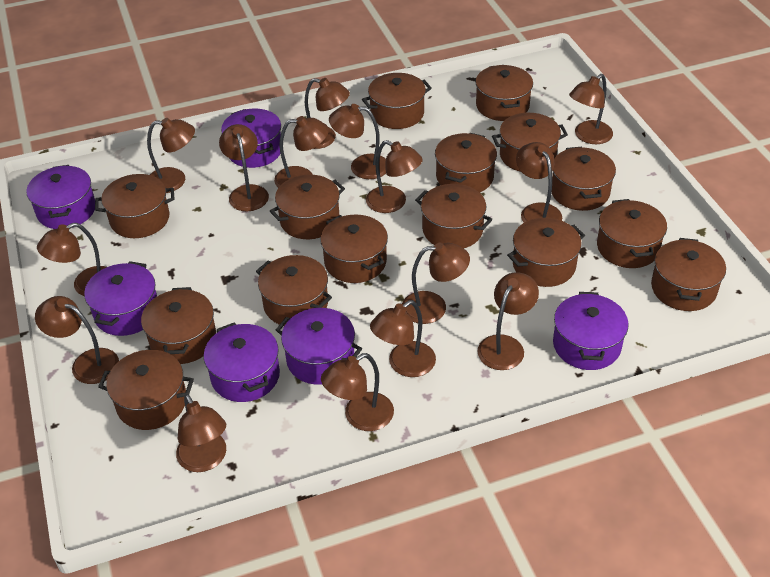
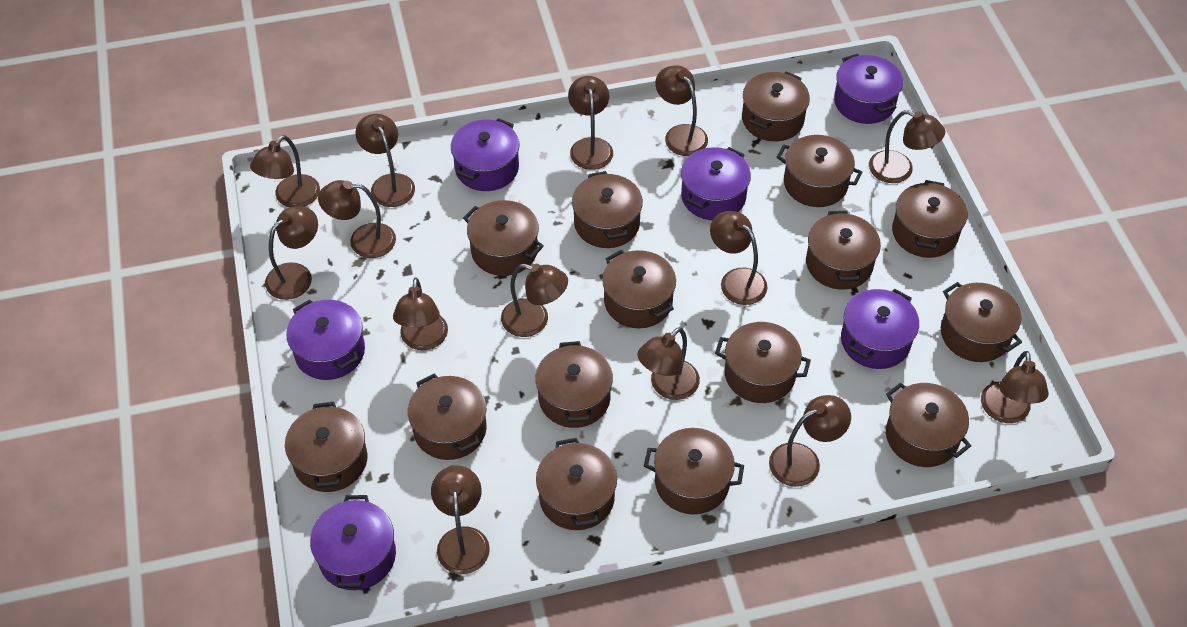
brown lamp: 15 -> 14

